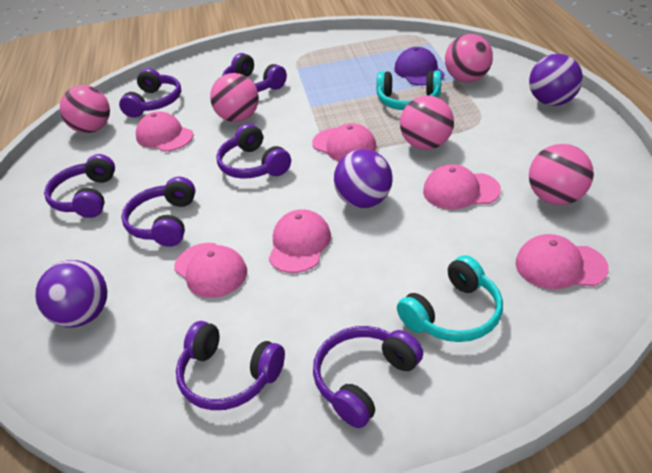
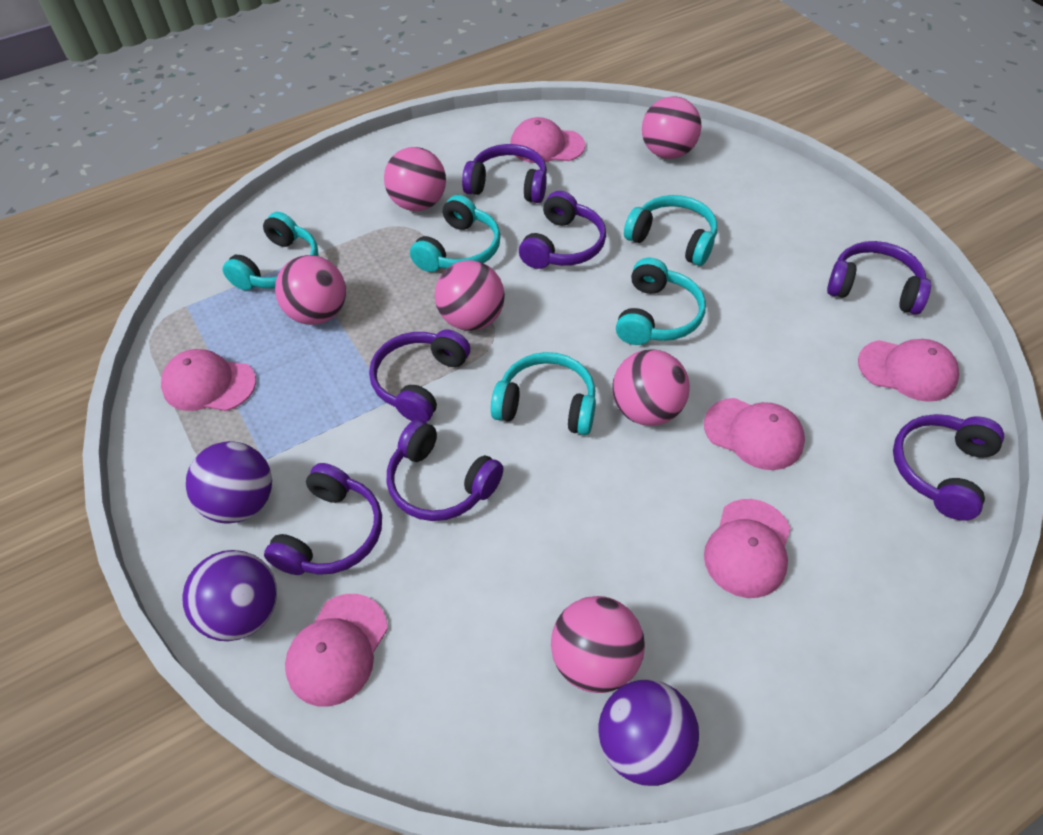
pink ball: 5 -> 6
purple cap: 1 -> 0
turquoise headphones: 2 -> 5

